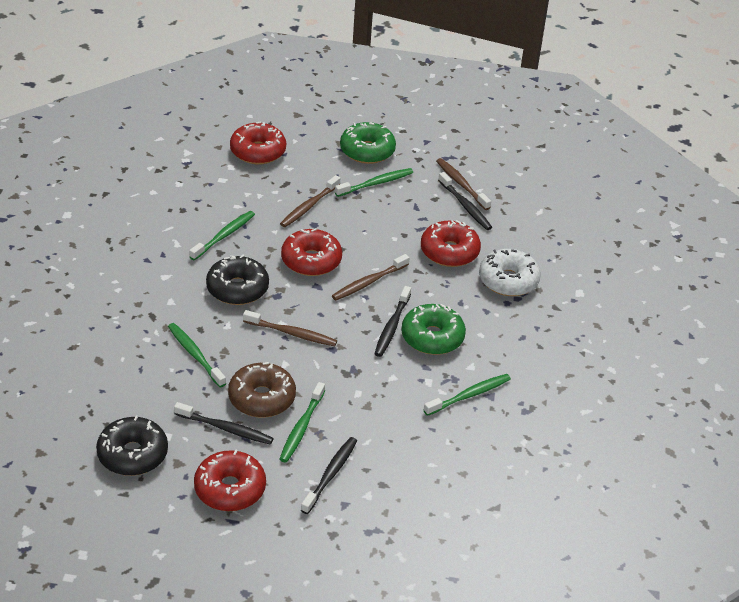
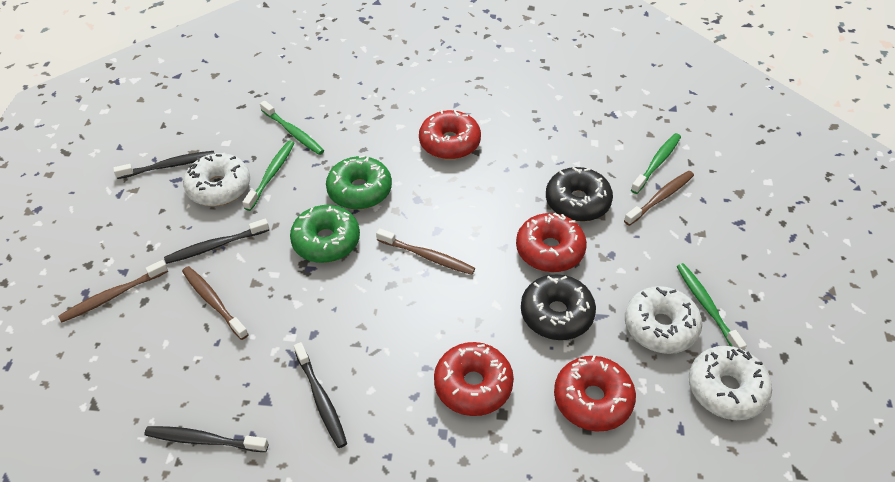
brown donut: 1 -> 0
green toothbrush: 5 -> 4
white donut: 1 -> 3

